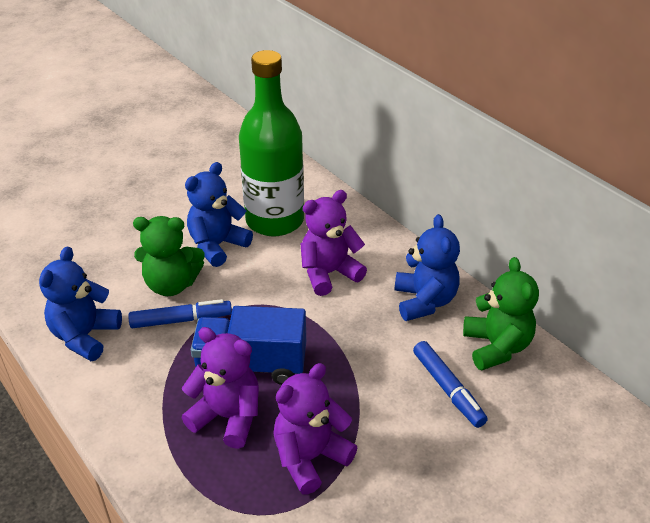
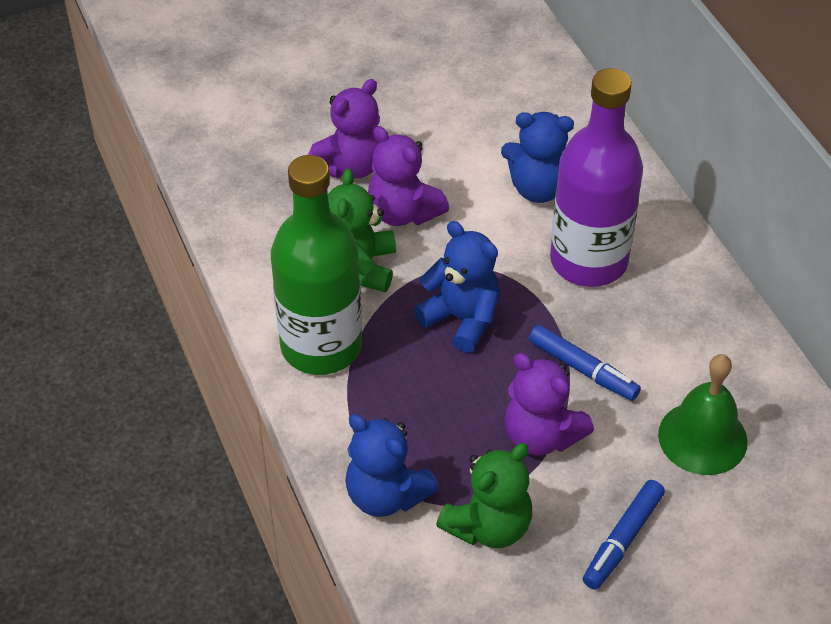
blue truck: 1 -> 0
green bell: 0 -> 1
purple bottle: 0 -> 1

